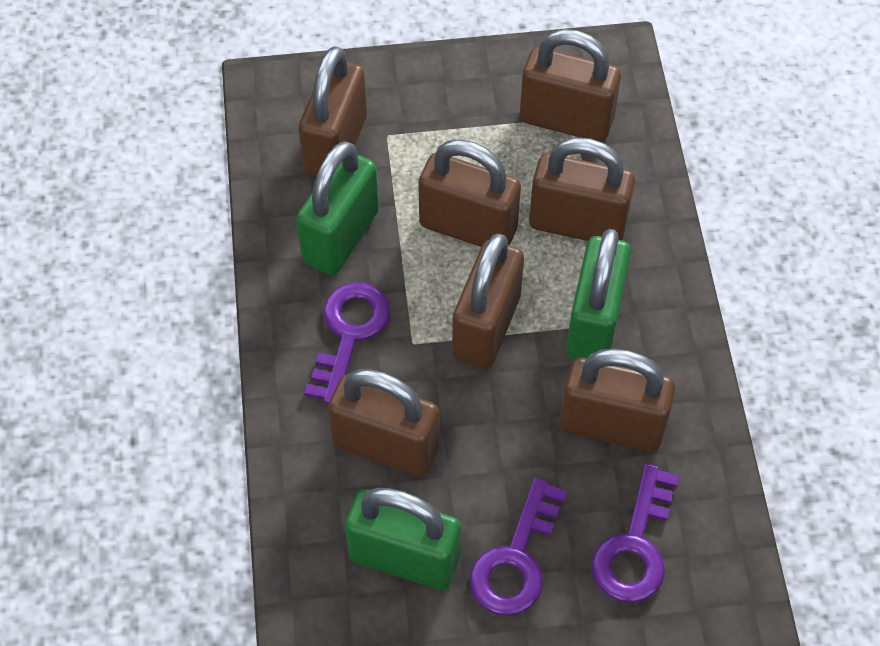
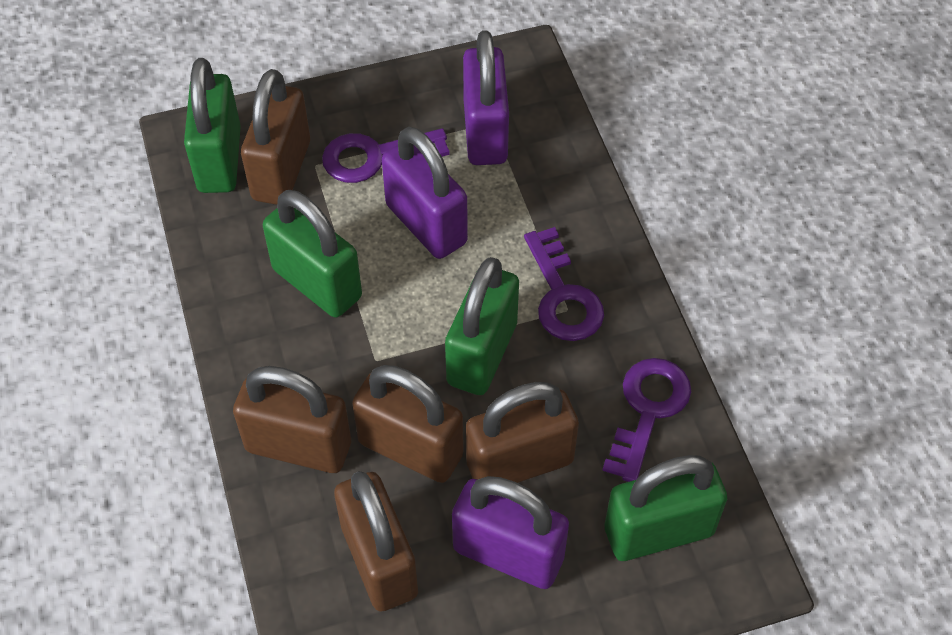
brown padlock: 7 -> 5
green padlock: 3 -> 4
purple padlock: 0 -> 3

